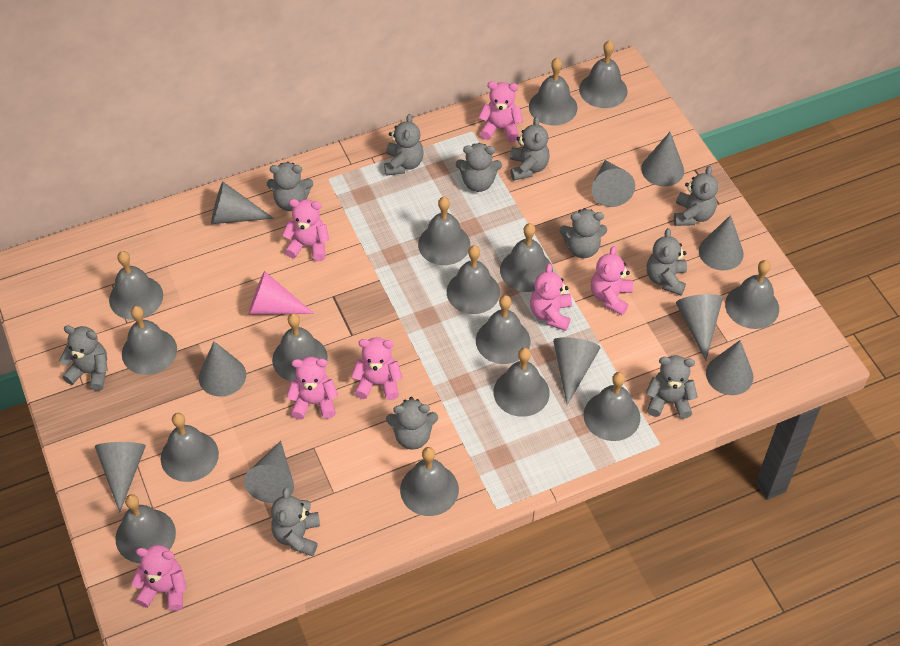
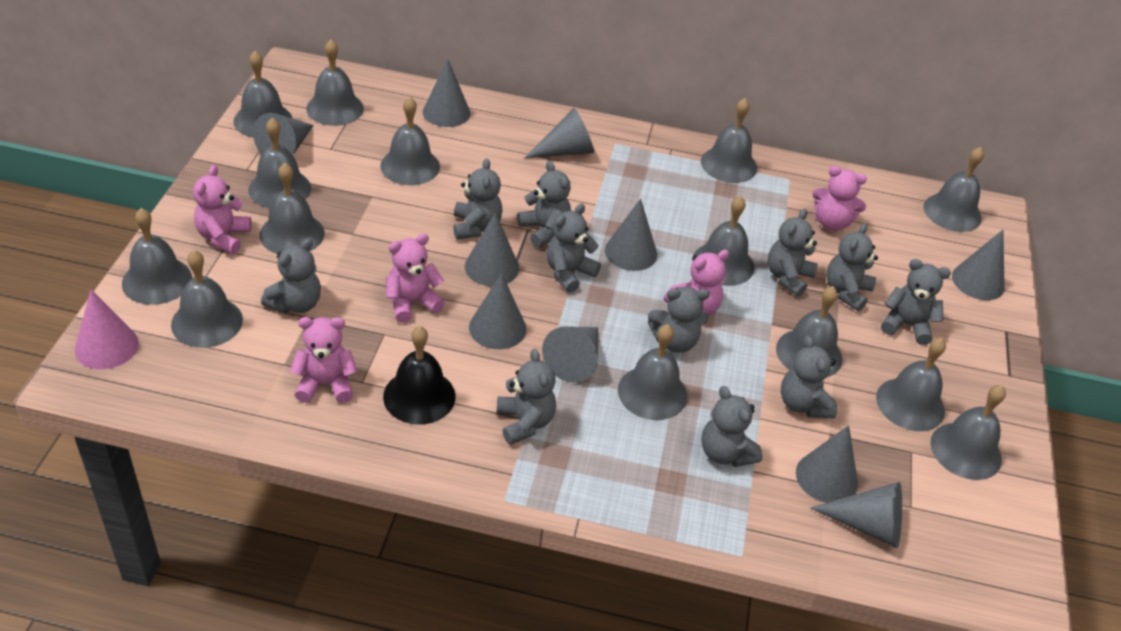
black bell: 0 -> 1
grey bell: 15 -> 14
pink teddy bear: 7 -> 5

